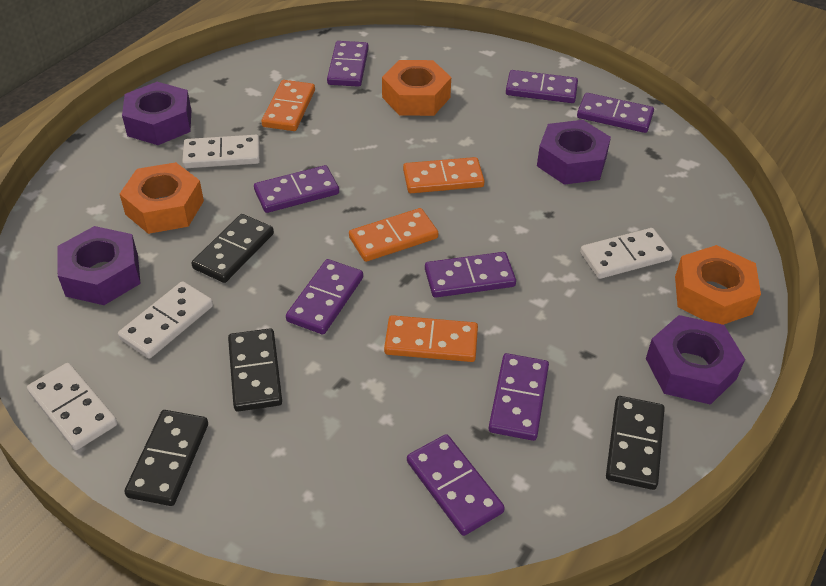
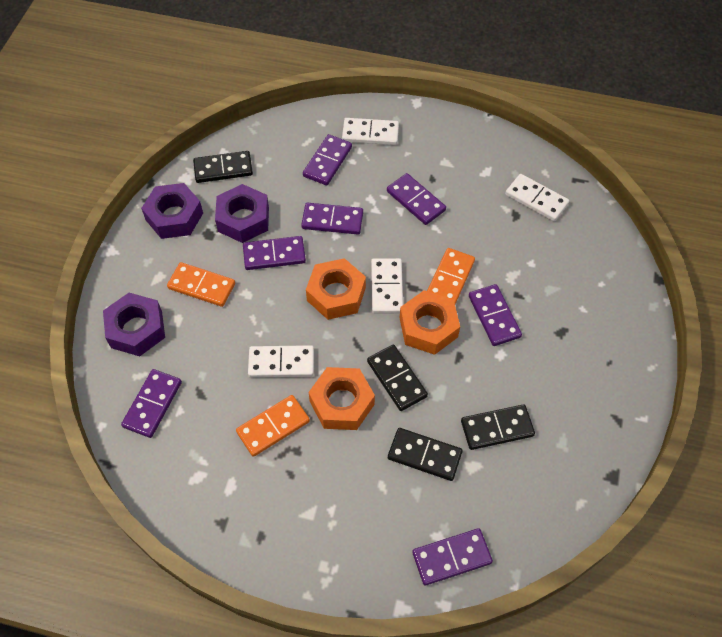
orange domino: 4 -> 3
purple domino: 8 -> 7
purple nut: 4 -> 3

